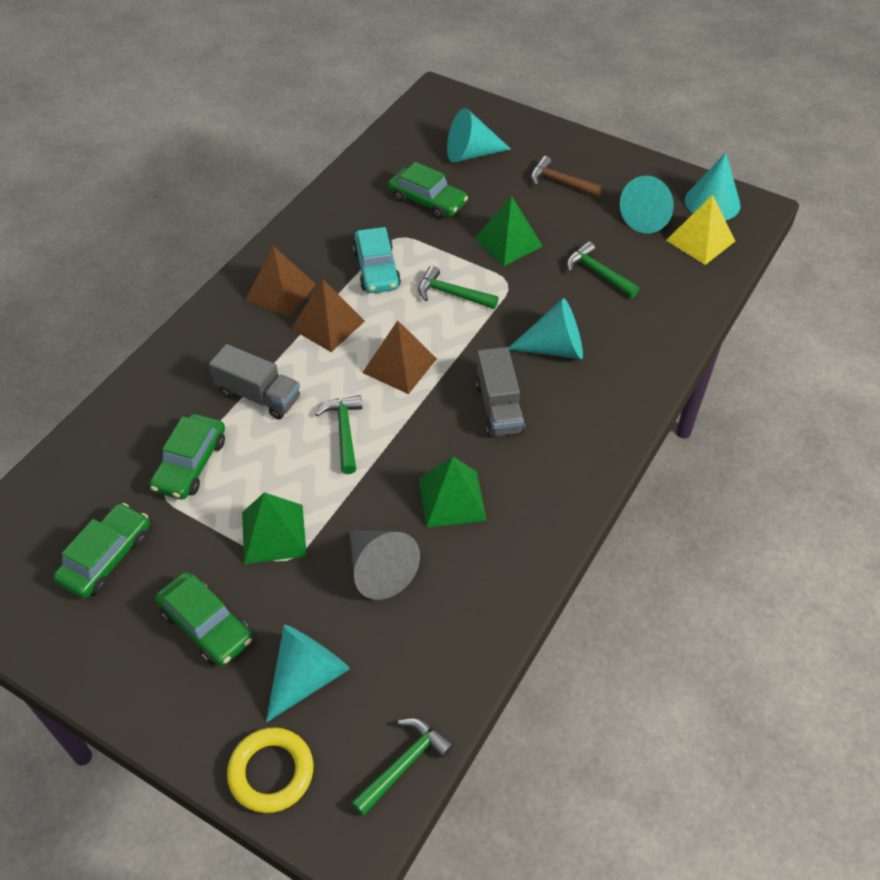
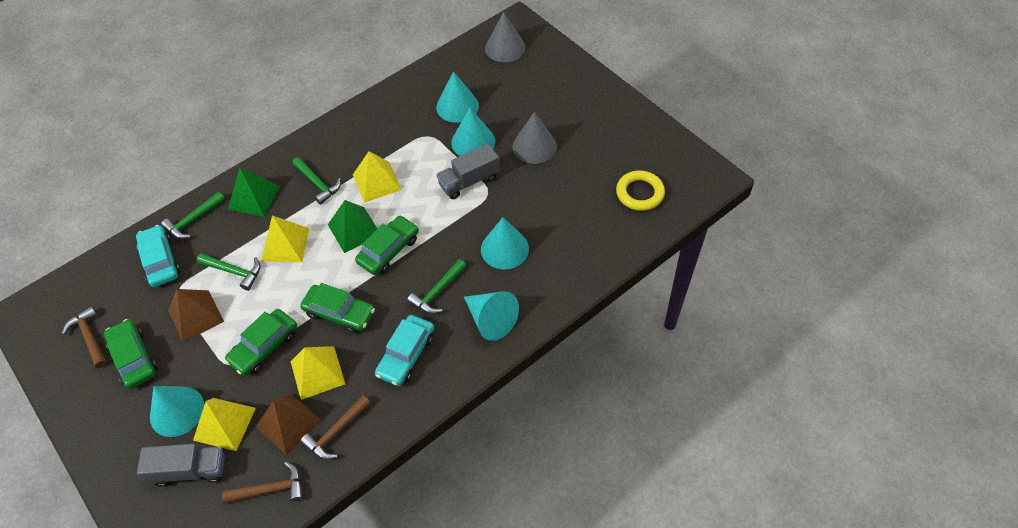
brown hammer: 1 -> 3
brown pyramid: 3 -> 2
green pyramid: 3 -> 2
grey cone: 1 -> 2
turquoise car: 1 -> 2
yellow pyramid: 1 -> 4

